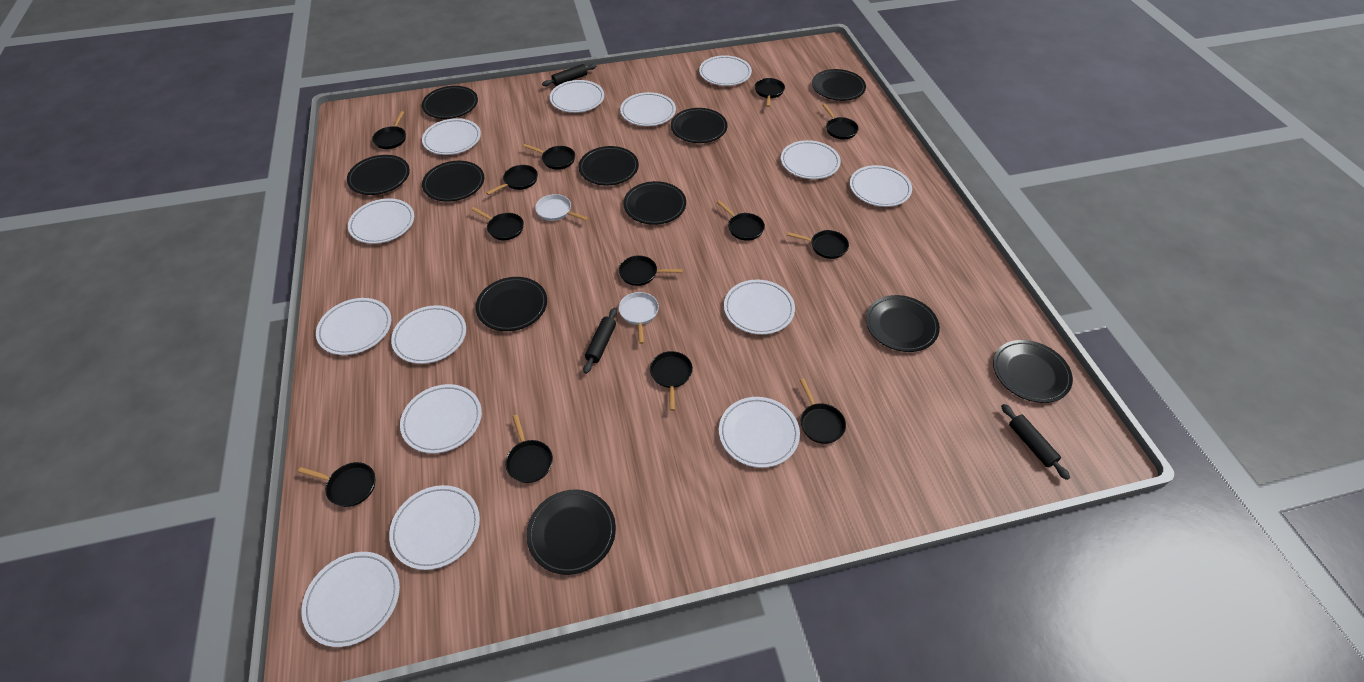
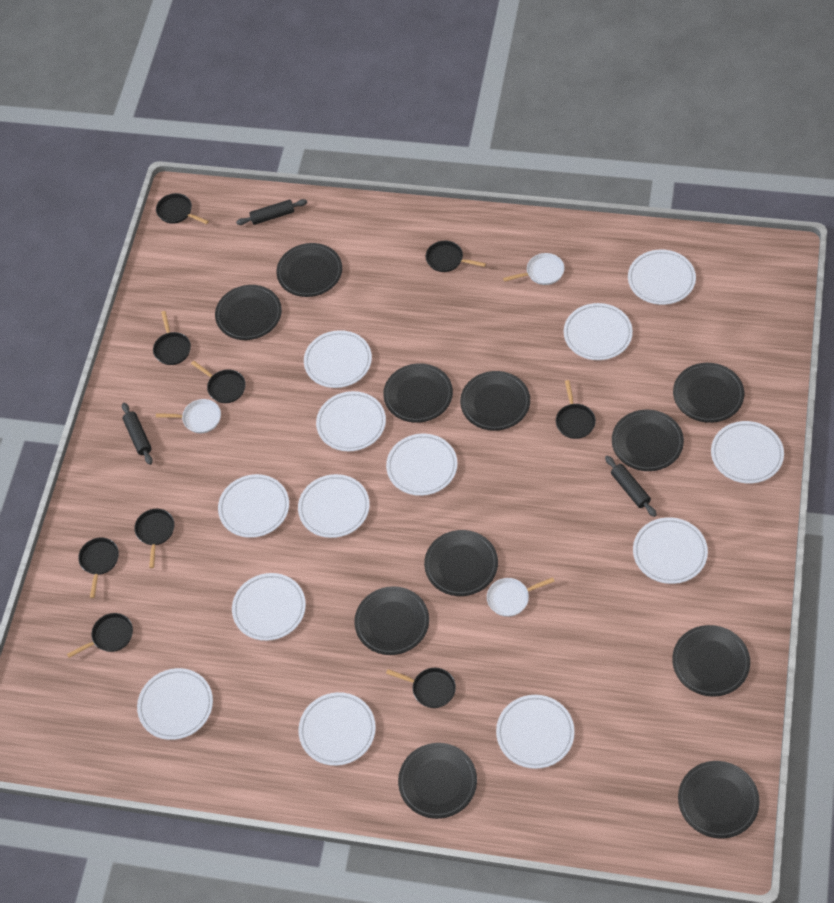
black pan: 13 -> 9
white pan: 2 -> 3
white plate: 14 -> 13

